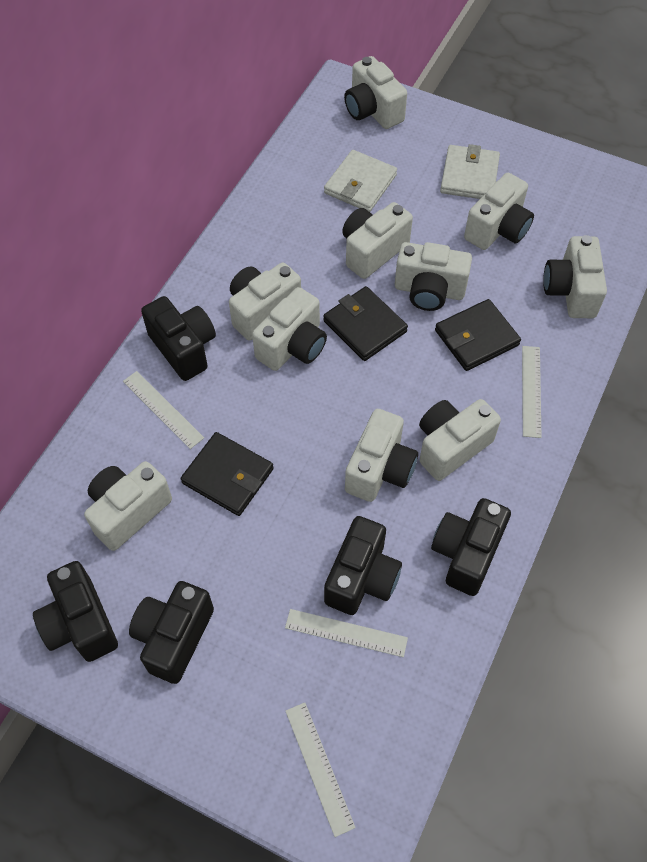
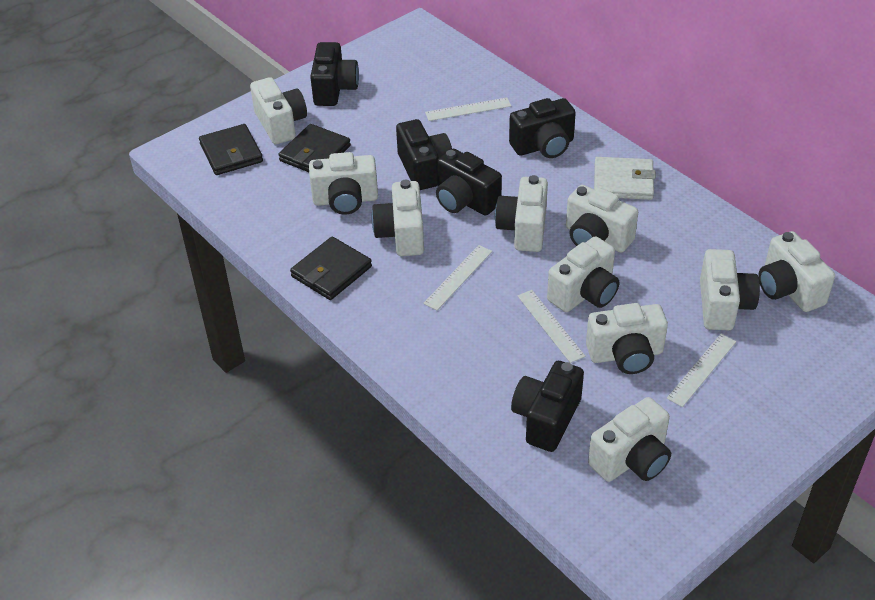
white wallet: 2 -> 1

